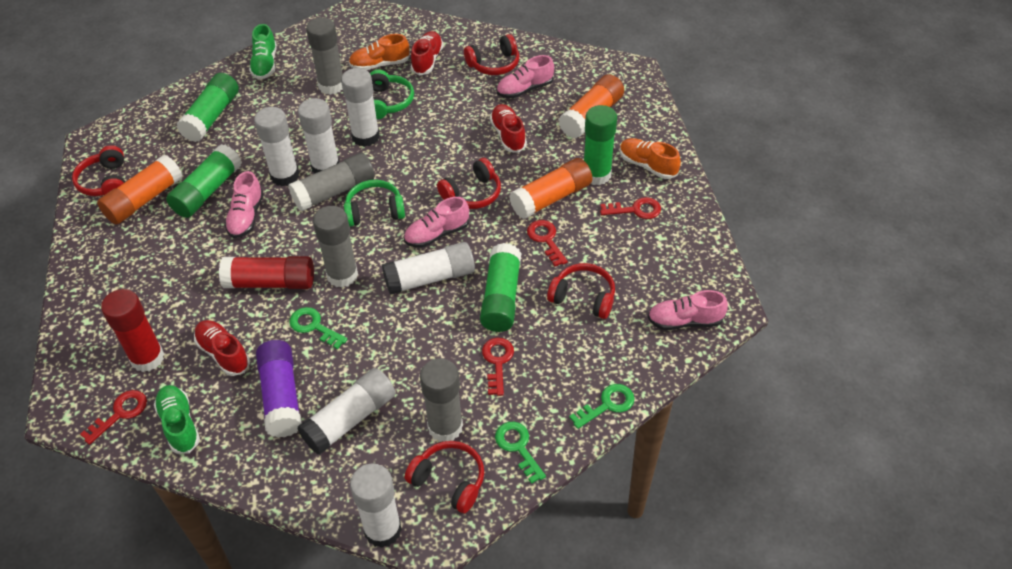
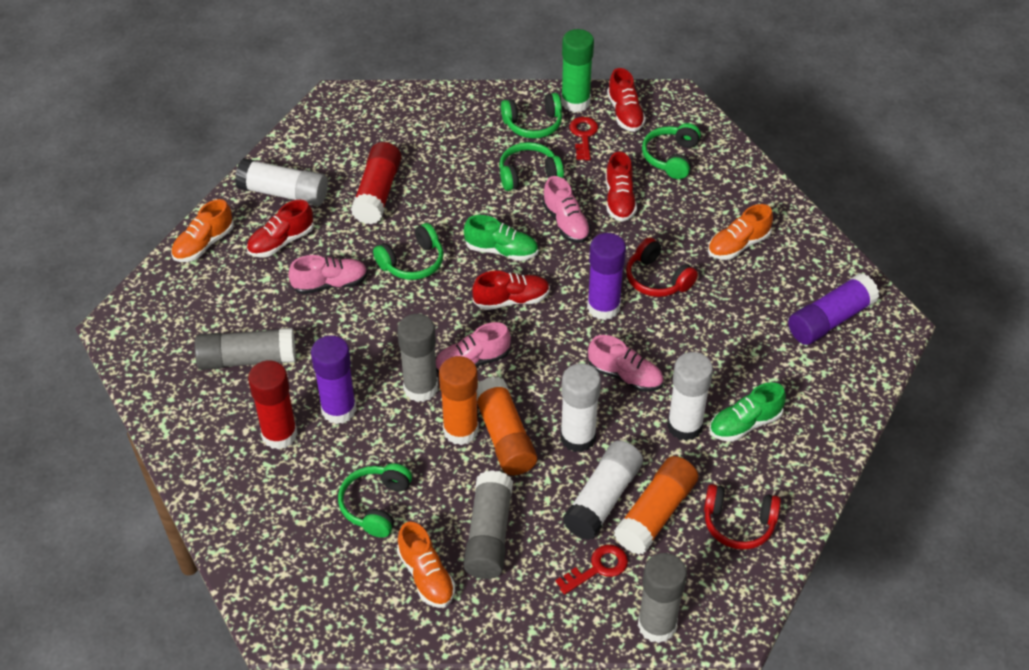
green glue stick: 4 -> 1
green headphones: 2 -> 5
green key: 3 -> 0
orange shoe: 2 -> 3
purple glue stick: 1 -> 3
red headphones: 5 -> 2
red key: 4 -> 2
red shoe: 3 -> 4
white glue stick: 6 -> 4

